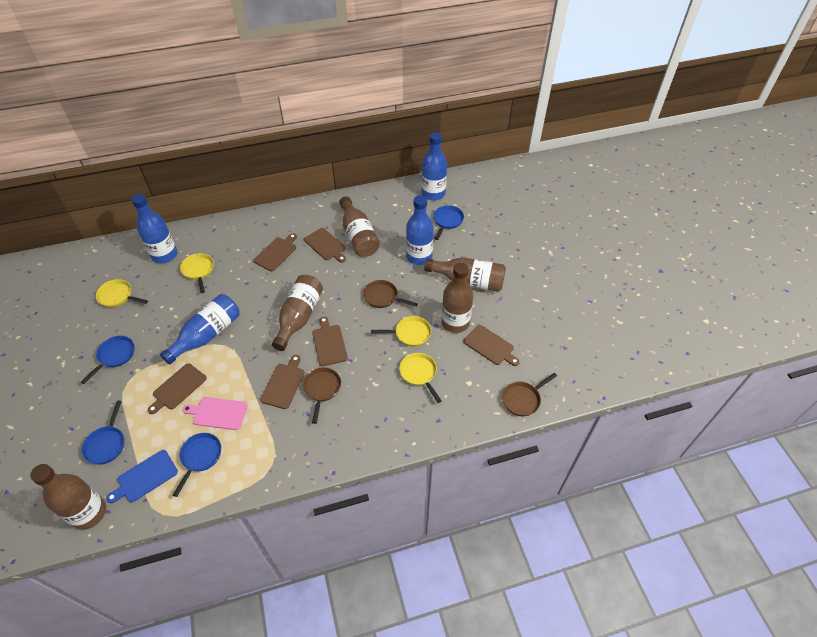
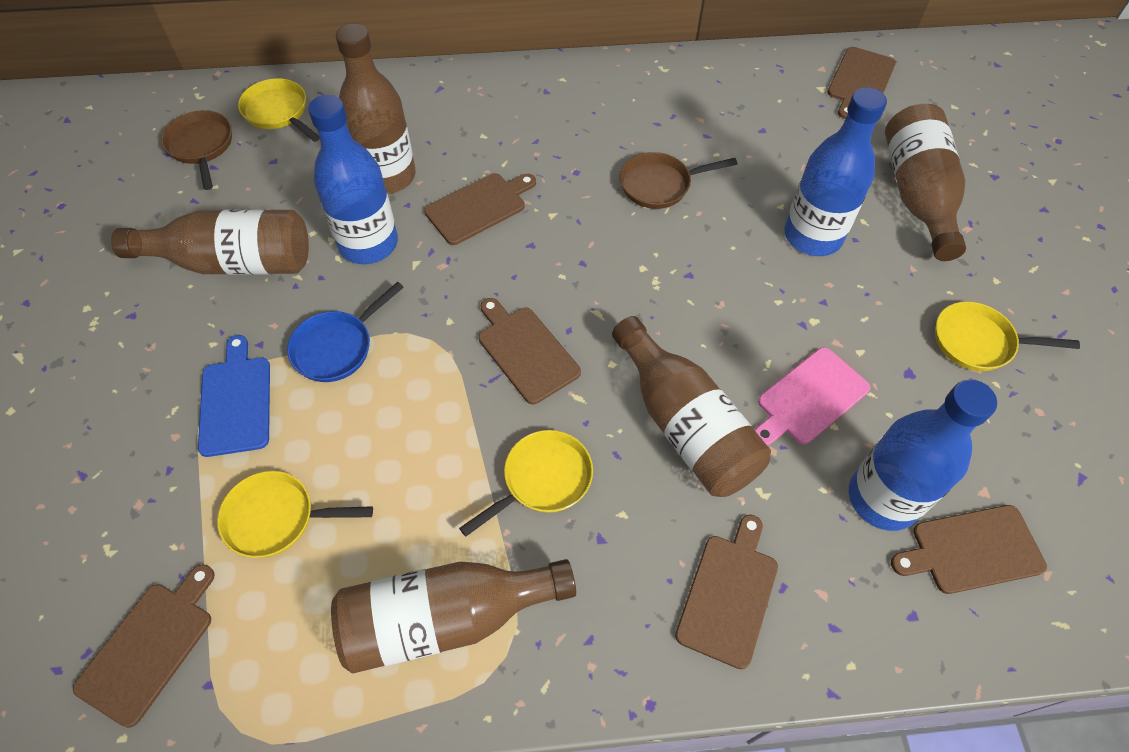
blue bottle: 4 -> 3
blue pan: 4 -> 1
brown pan: 3 -> 2

